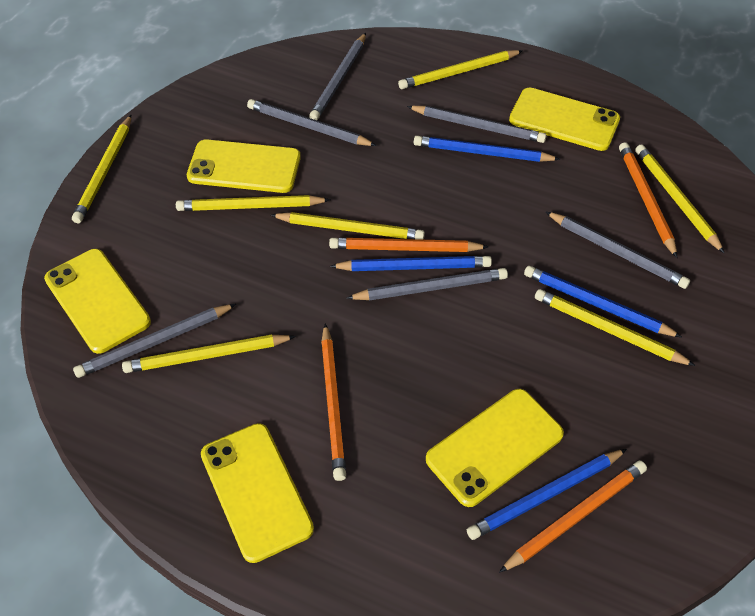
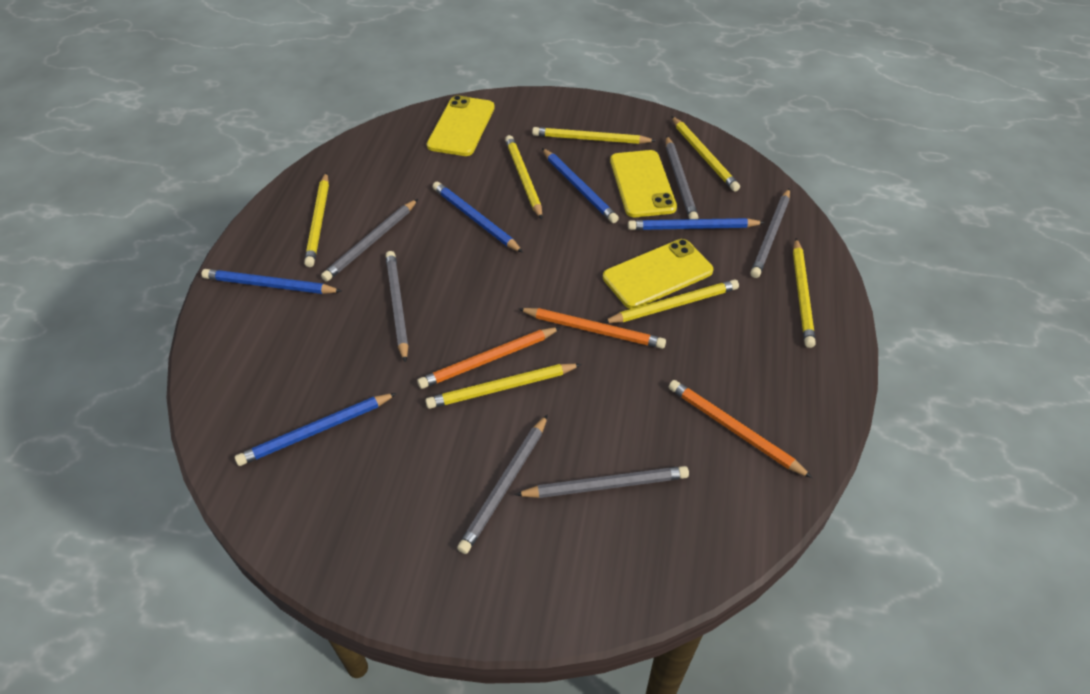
blue pencil: 4 -> 5
orange pencil: 4 -> 3
yellow phone: 5 -> 3

